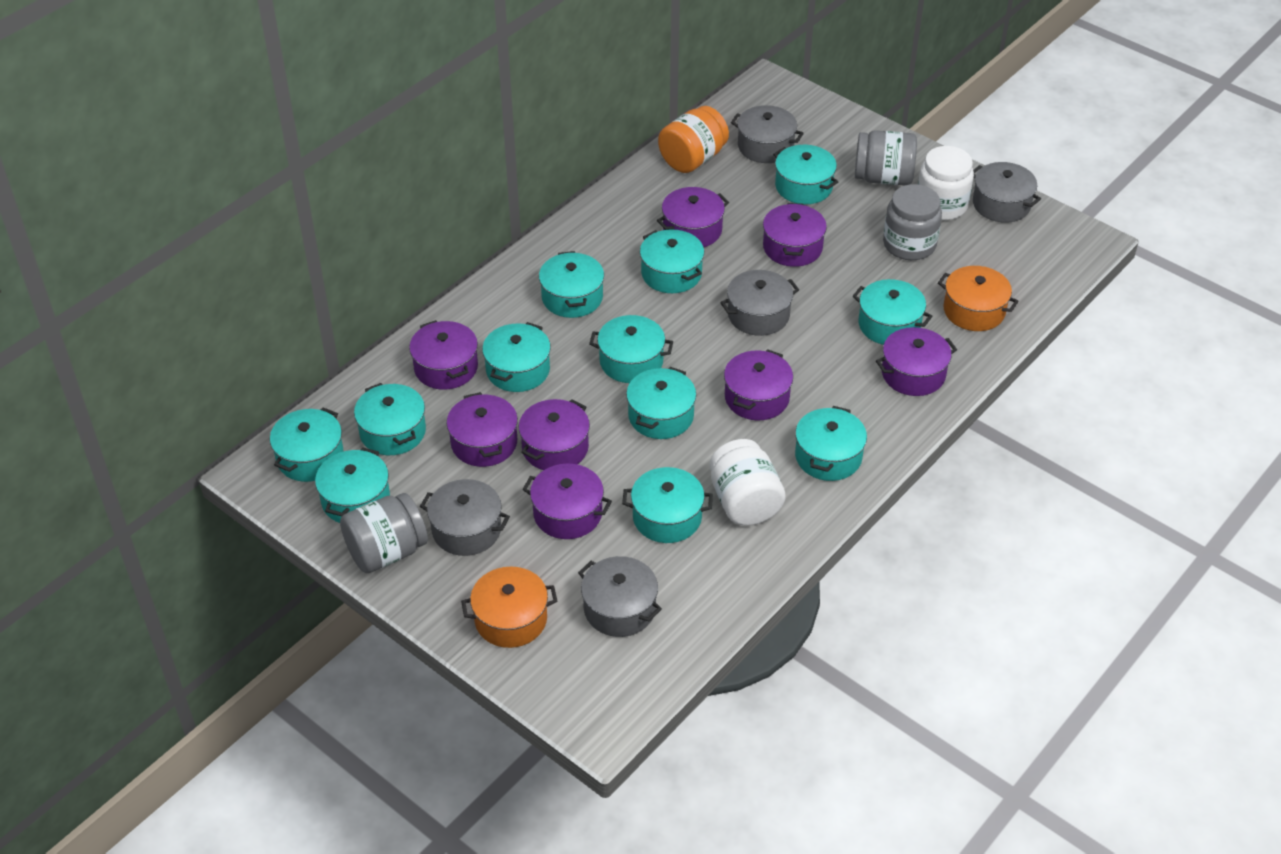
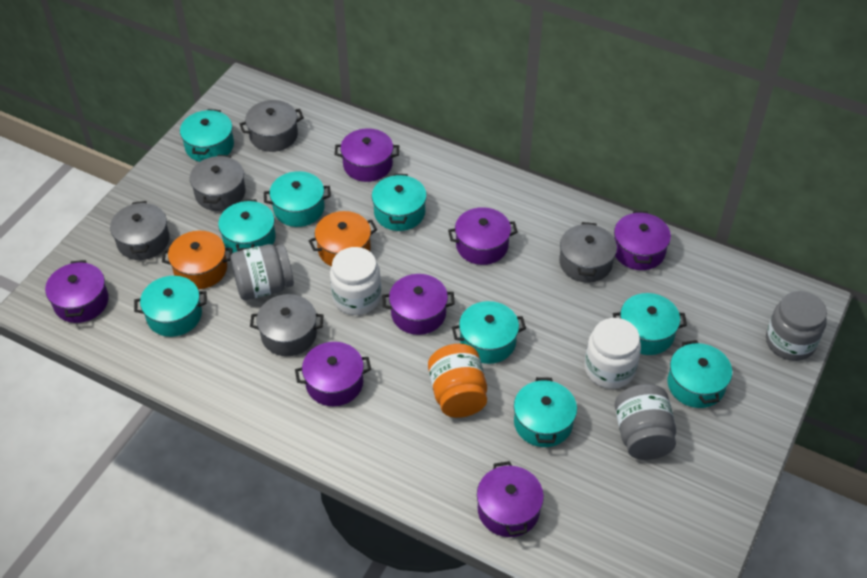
purple pot: 8 -> 7
turquoise pot: 12 -> 9

